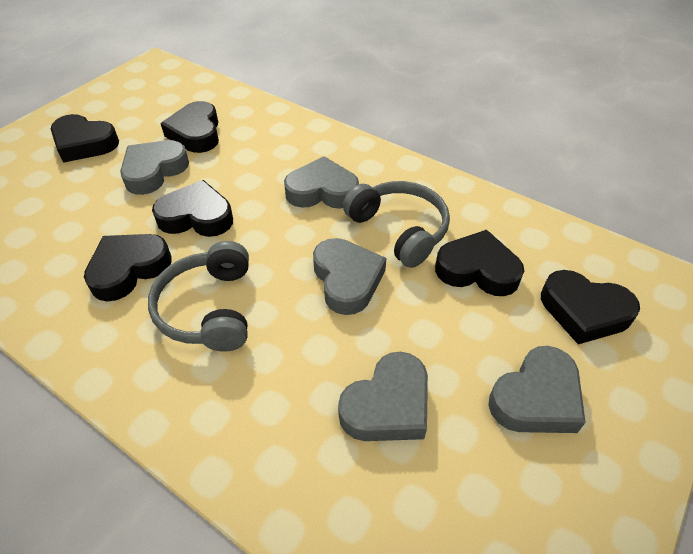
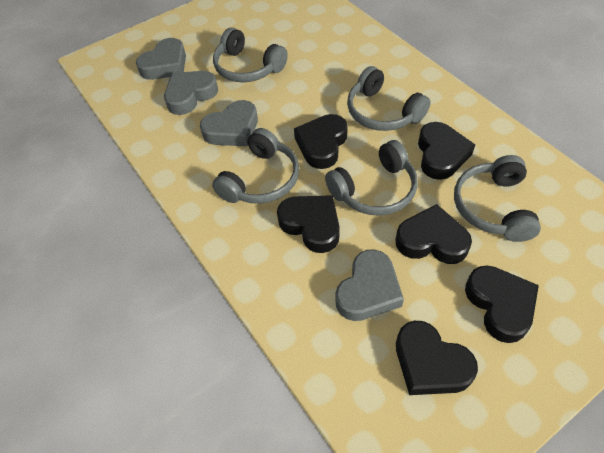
grey headphones: 2 -> 5
grey heart: 5 -> 4

